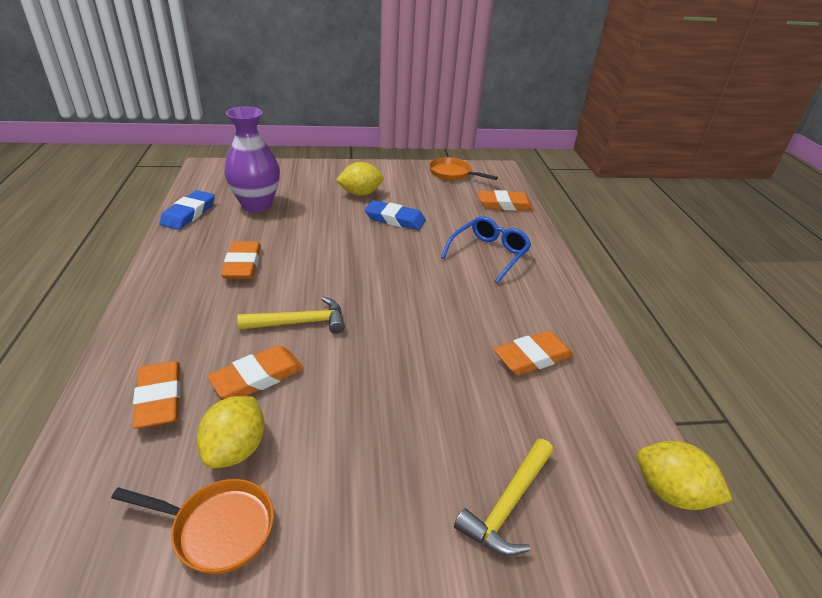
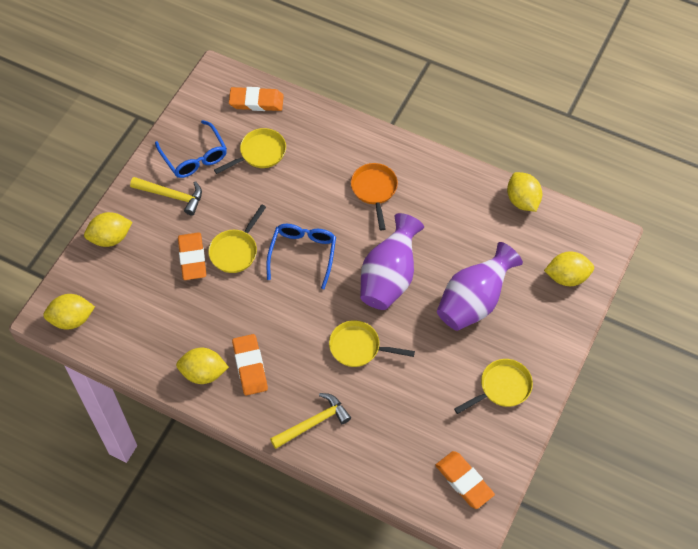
blue eraser: 2 -> 0
blue glasses: 1 -> 2
orange eraser: 5 -> 4
orange pan: 2 -> 1
purple vase: 1 -> 2
yellow lemon: 3 -> 5
yellow pan: 0 -> 4

